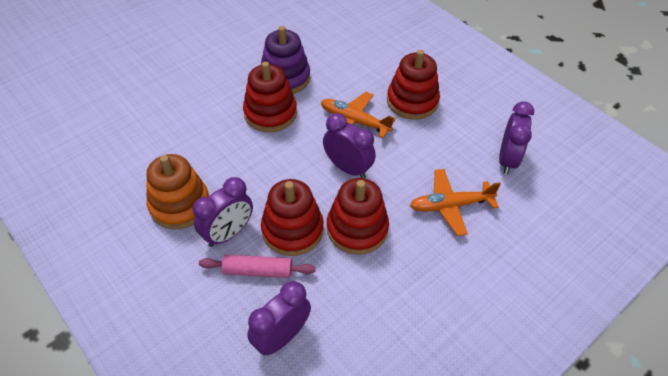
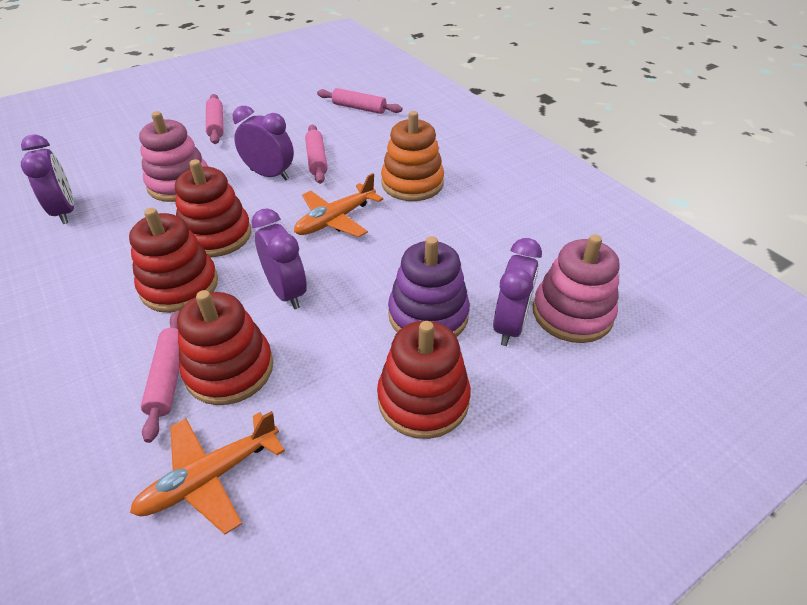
pink rolling pin: 1 -> 4
pink stacking toy: 0 -> 2

